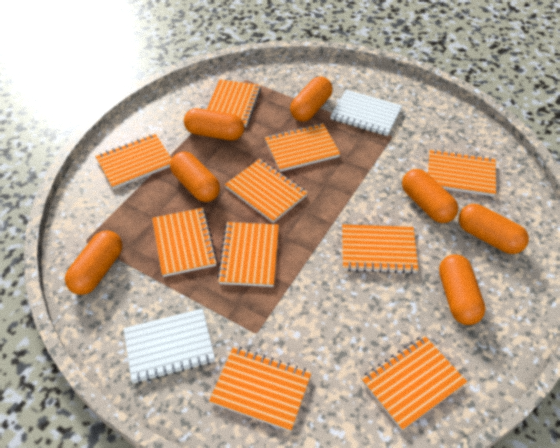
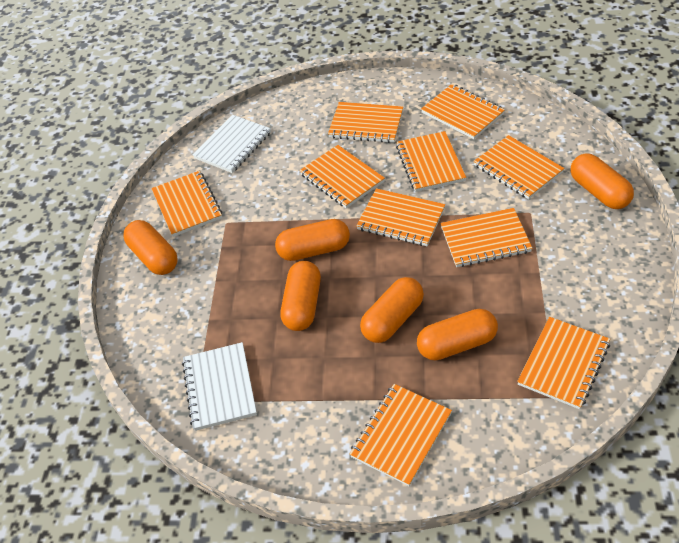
orange capsule: 7 -> 6

